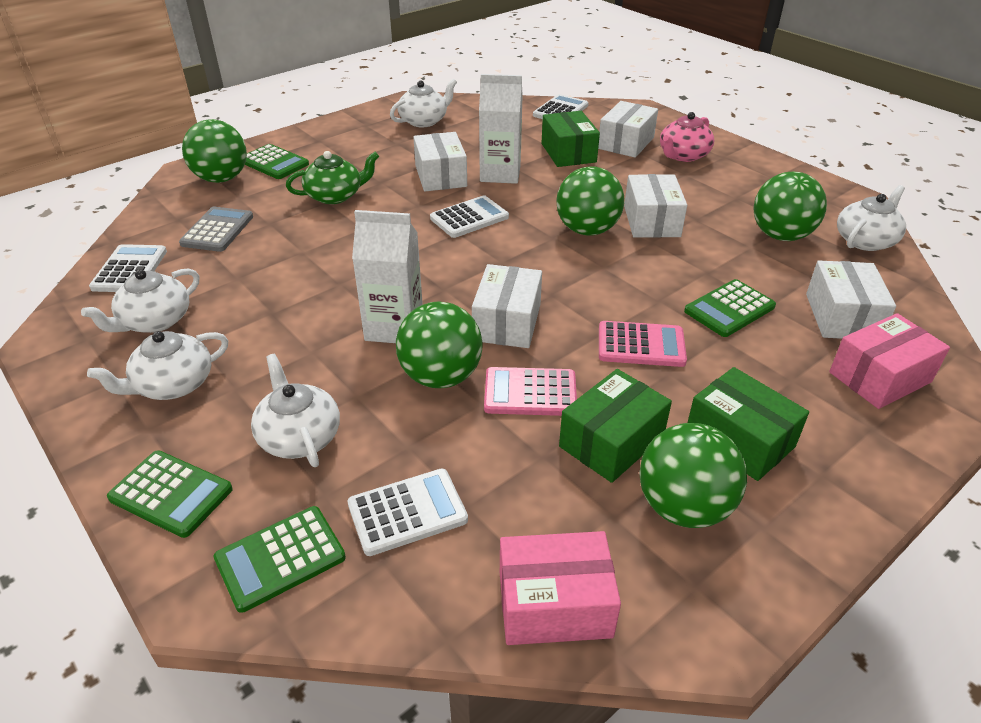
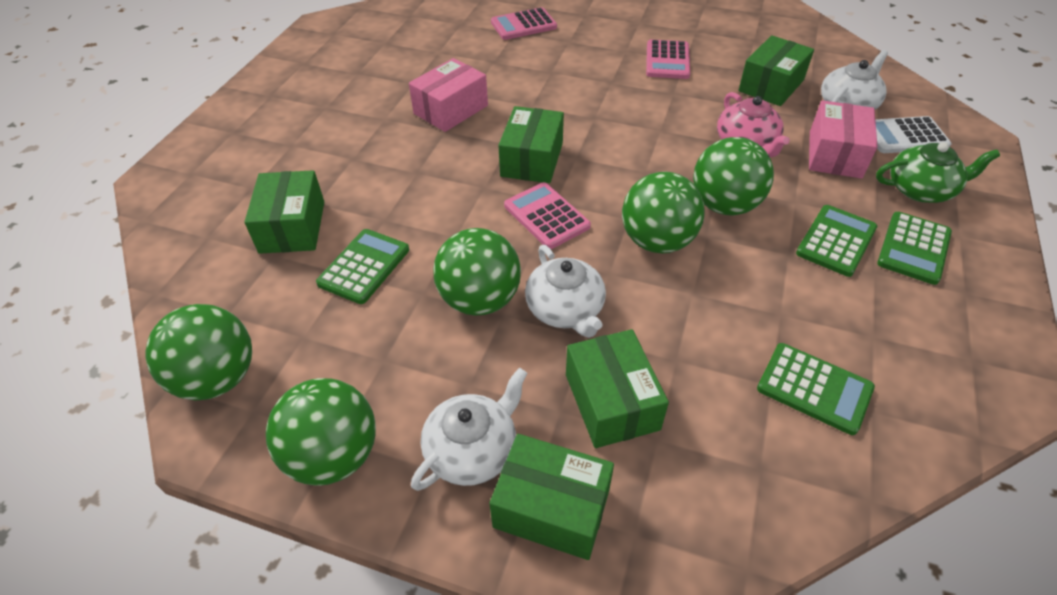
green box: 3 -> 5
grey calculator: 1 -> 0
pink calculator: 2 -> 3
white box: 5 -> 0
white calculator: 4 -> 1
white carton: 2 -> 0
white teapot: 5 -> 3

